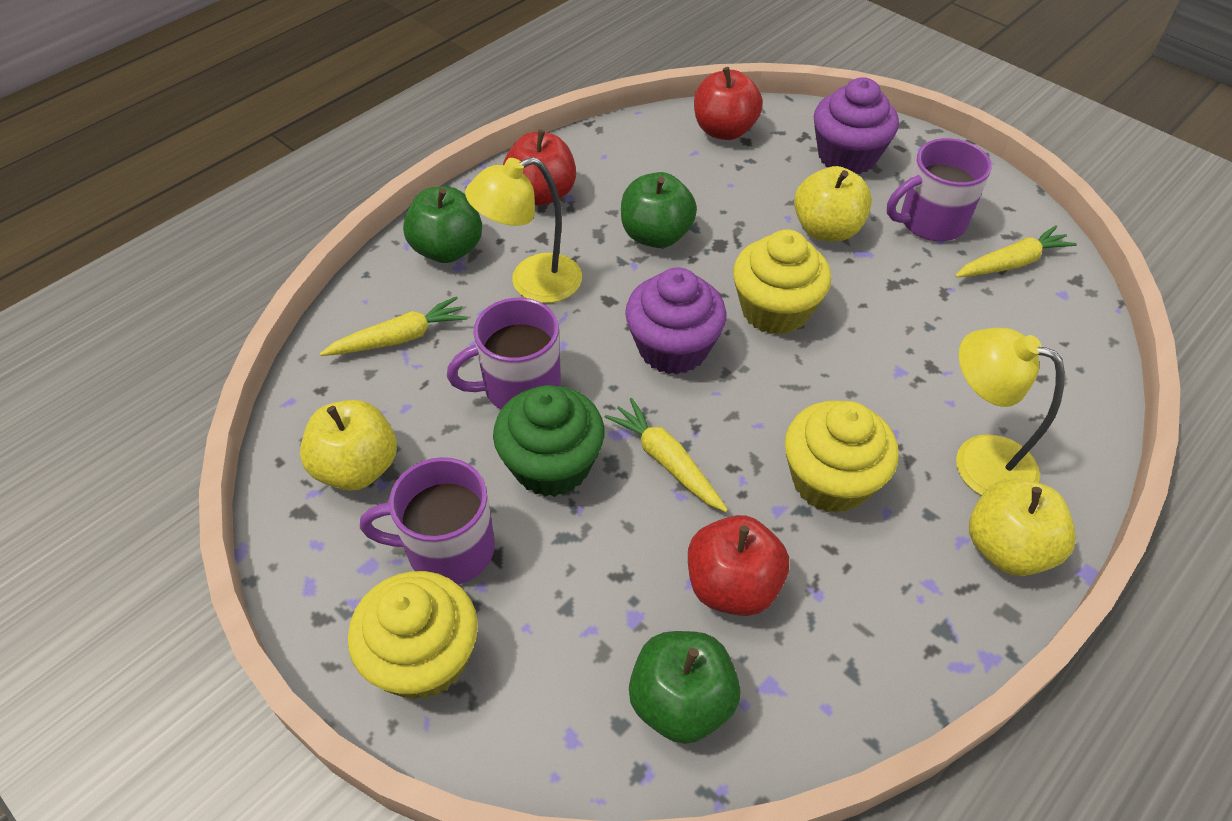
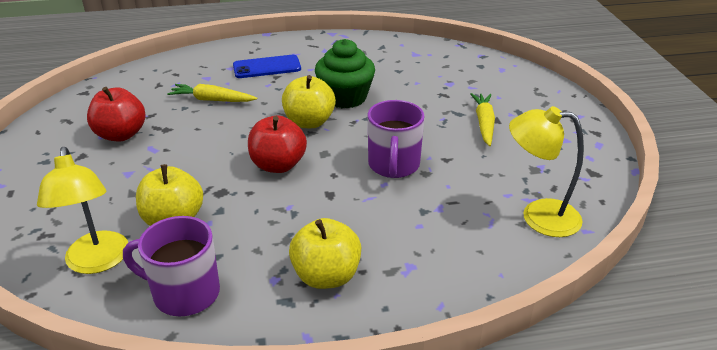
blue phone: 0 -> 1
green apple: 3 -> 0
purple cupcake: 2 -> 0
purple mug: 3 -> 2
red apple: 3 -> 2
yellow carrot: 3 -> 2
yellow cupcake: 3 -> 0

